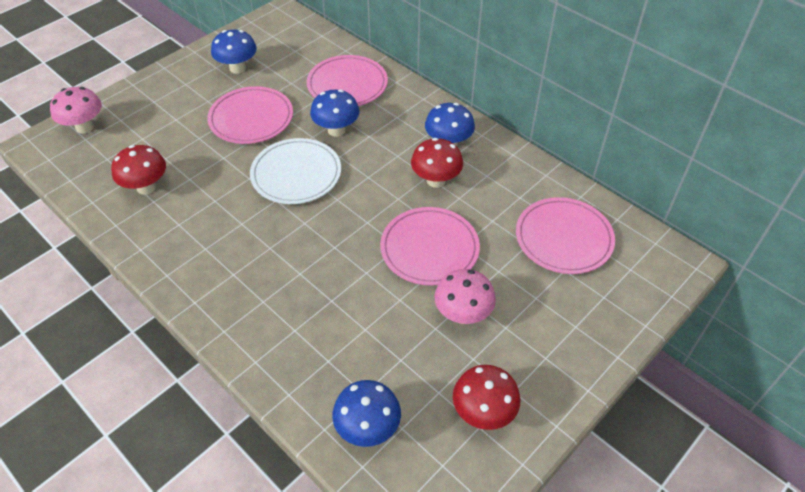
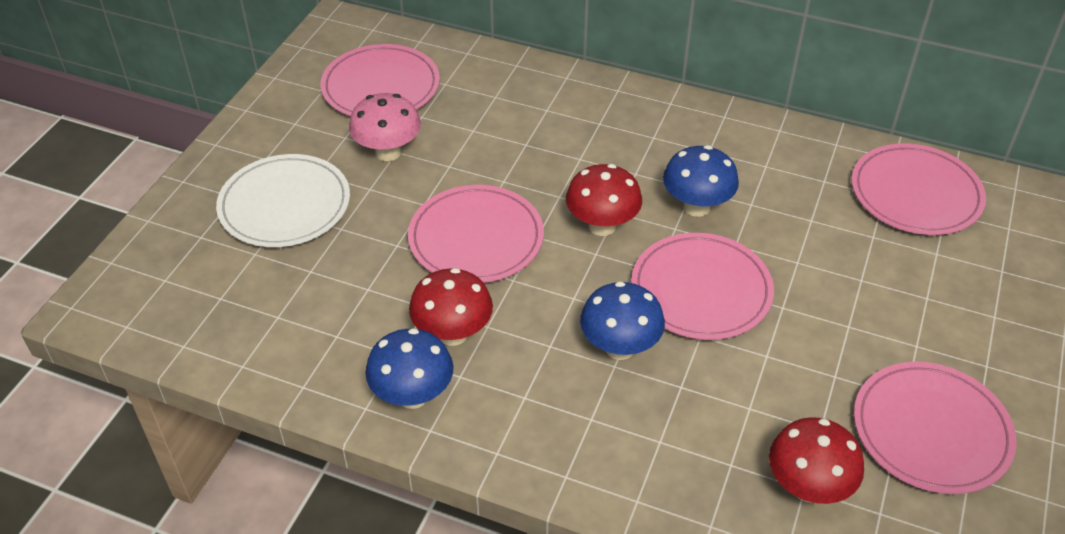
blue mushroom: 4 -> 3
pink mushroom: 2 -> 1
pink plate: 4 -> 5

